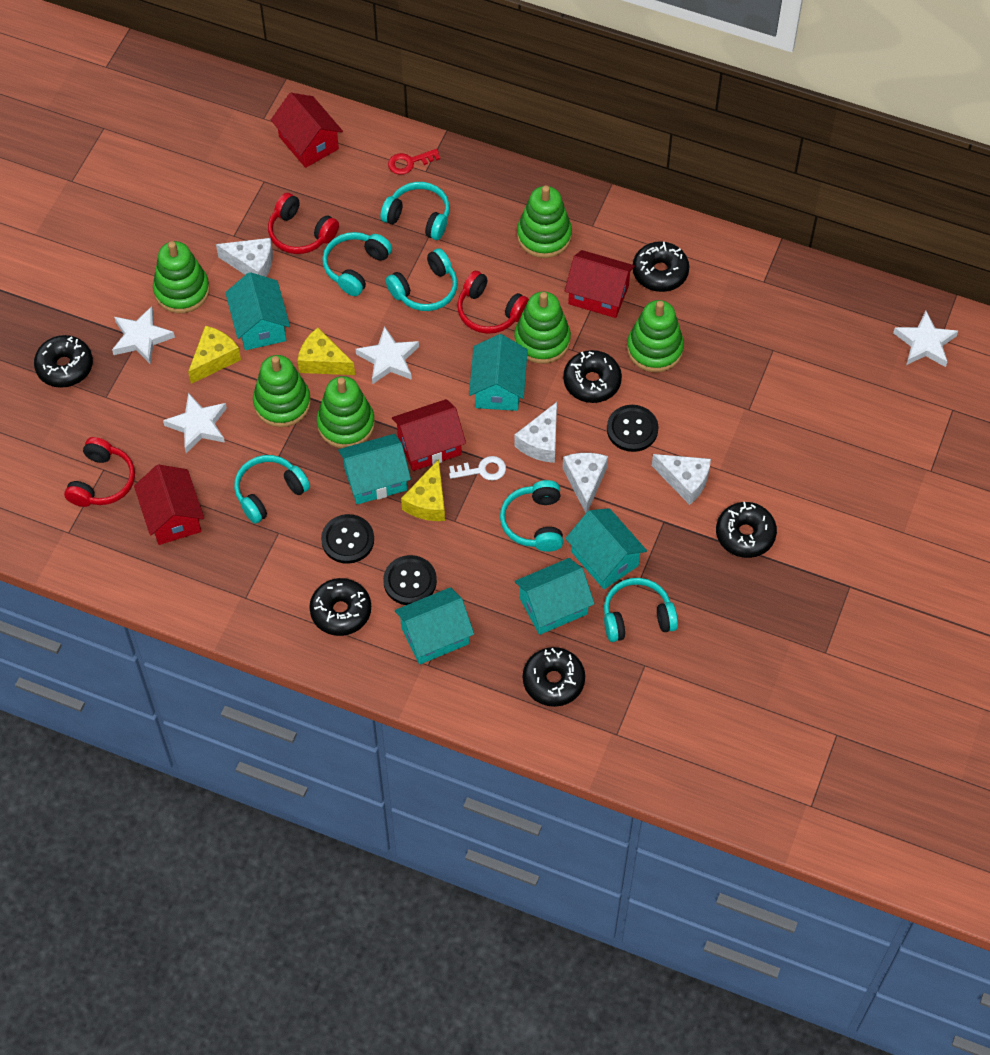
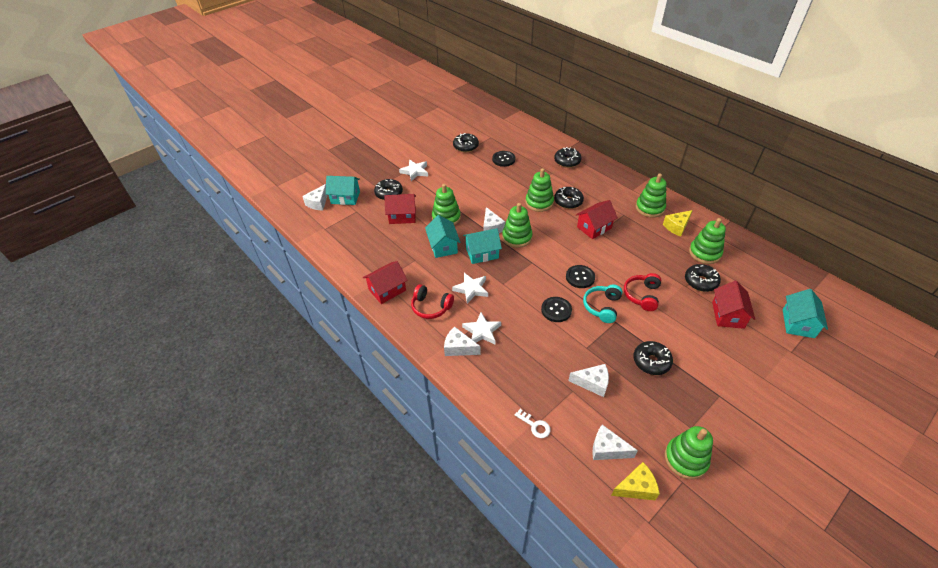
red headphones: 3 -> 2
red key: 1 -> 0
turquoise headphones: 6 -> 1
turquoise house: 6 -> 4
white cheese: 4 -> 5
white star: 4 -> 3
yellow cheese: 3 -> 2

